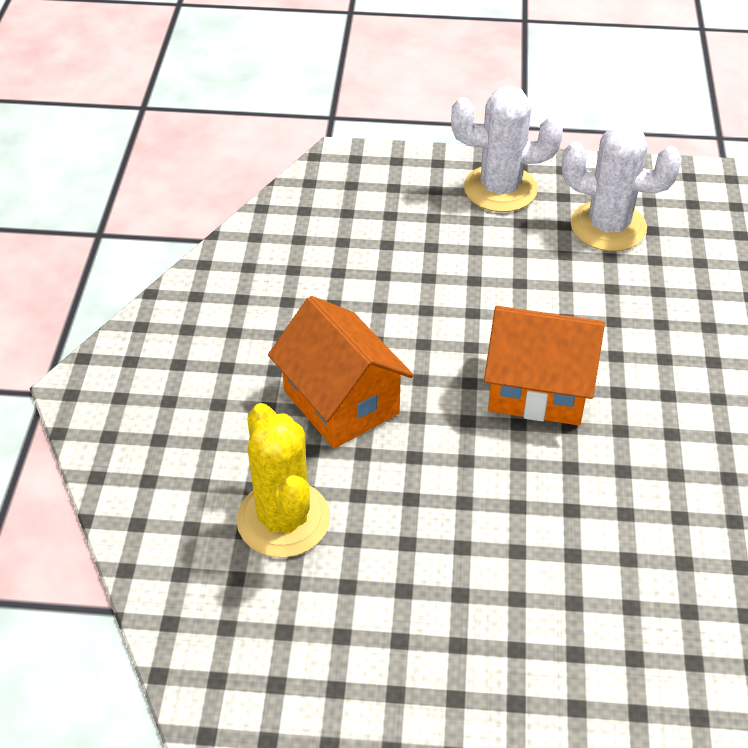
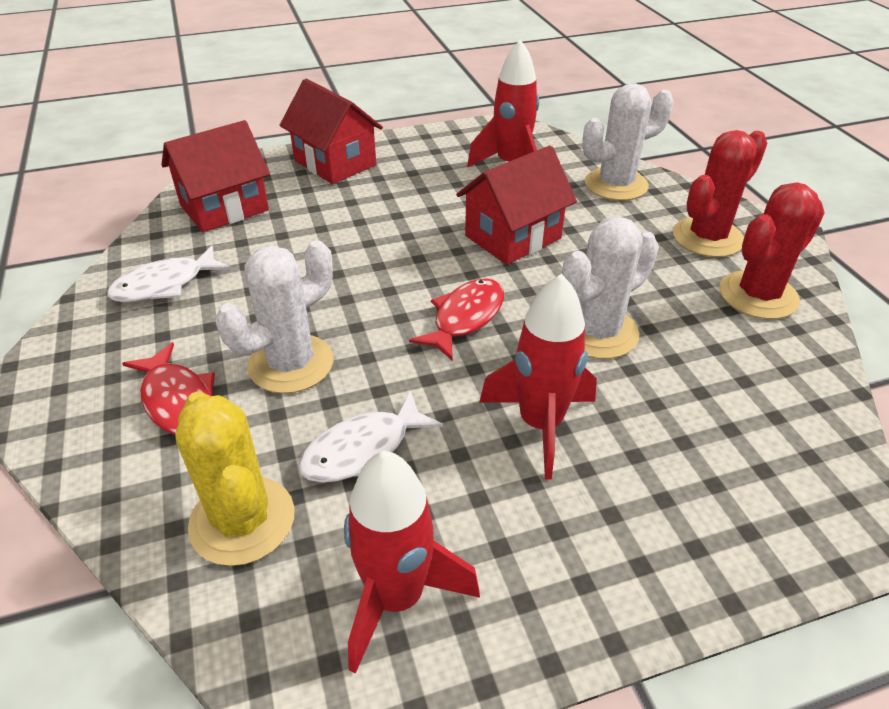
orange house: 2 -> 0
red cactus: 0 -> 2
red fish: 0 -> 2
red house: 0 -> 3
red rocket: 0 -> 3
white cactus: 2 -> 3
white fish: 0 -> 2

